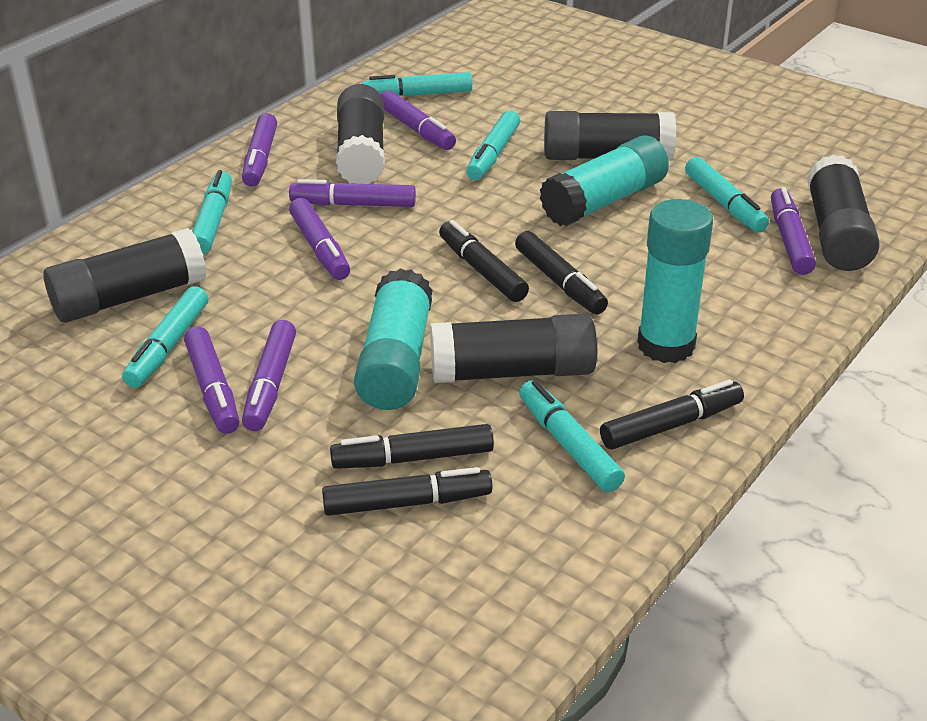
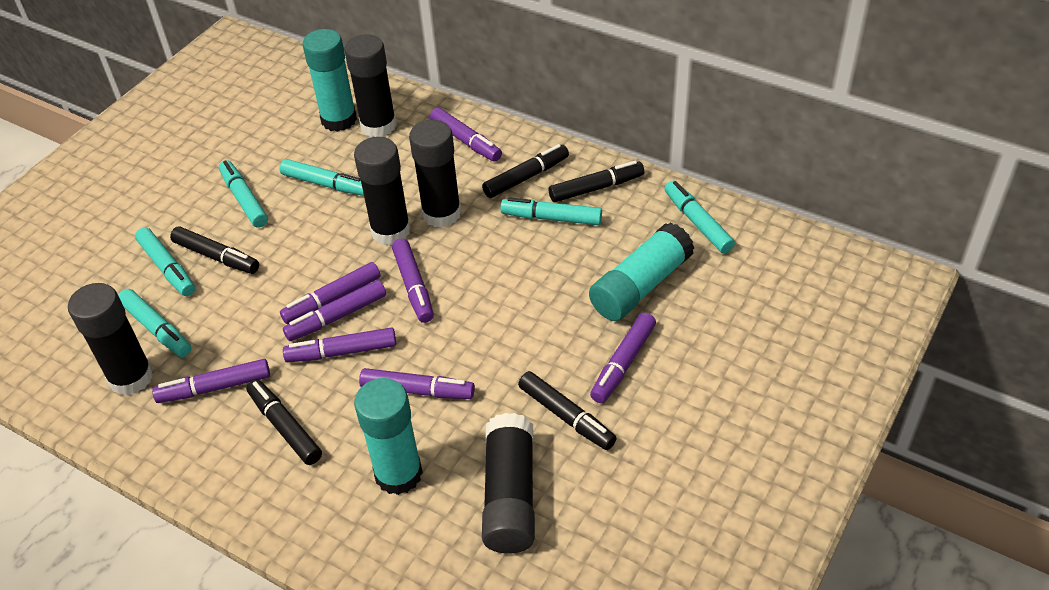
purple marker: 7 -> 8

